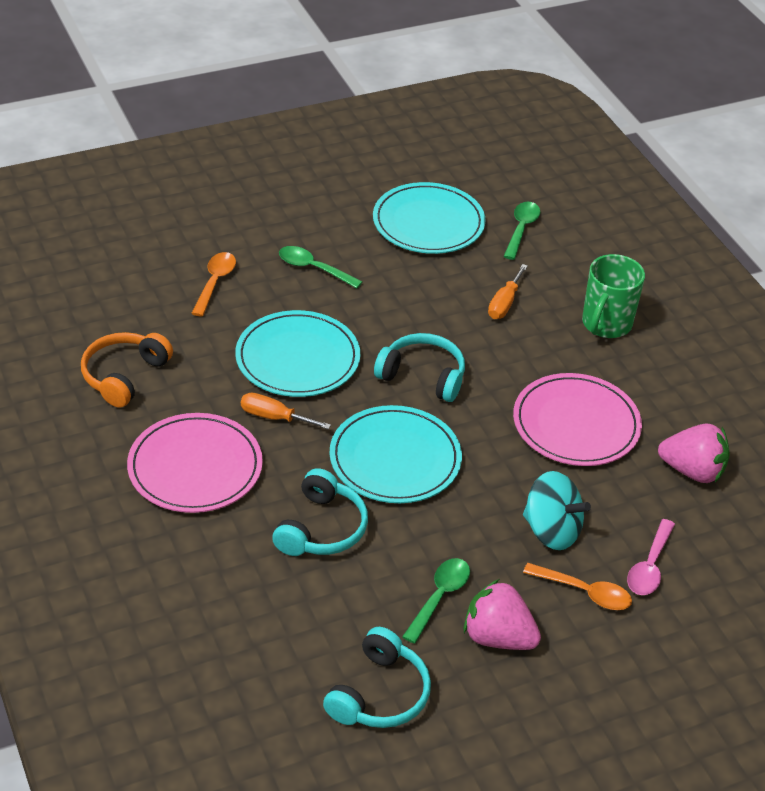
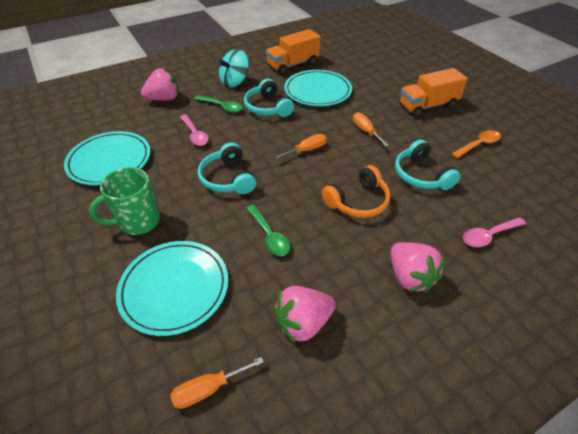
green spoon: 3 -> 2
orange screwdriver: 2 -> 3
orange spoon: 2 -> 1
orange truck: 0 -> 2
pink plate: 2 -> 0
pink spoon: 1 -> 2
pink strawberry: 2 -> 3

